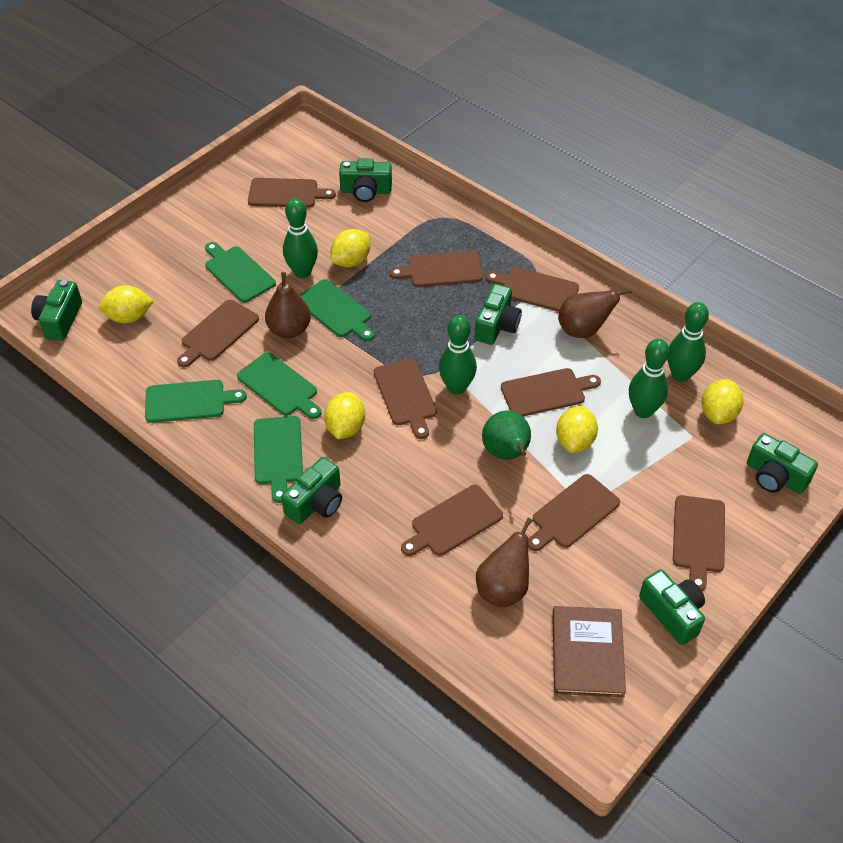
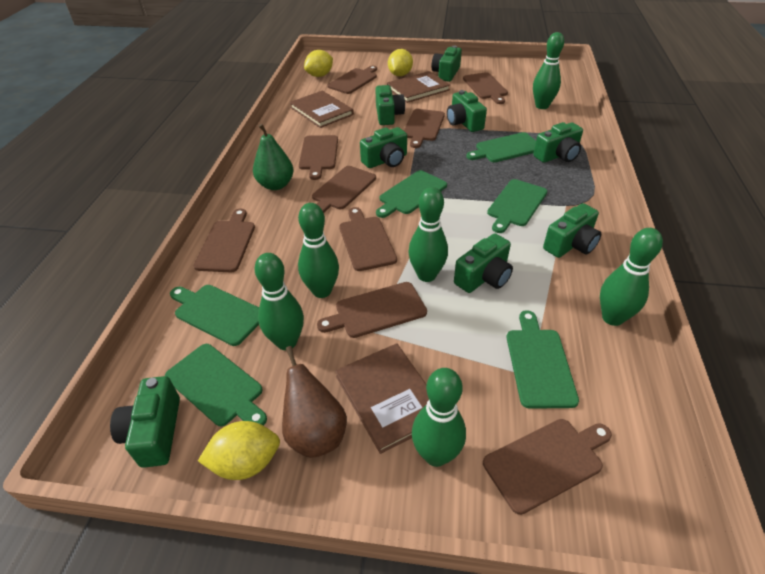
brown book: 1 -> 3
brown pear: 3 -> 1
green bowling pin: 4 -> 6
green camera: 6 -> 8
green cutting board: 5 -> 6
yellow lemon: 5 -> 3

